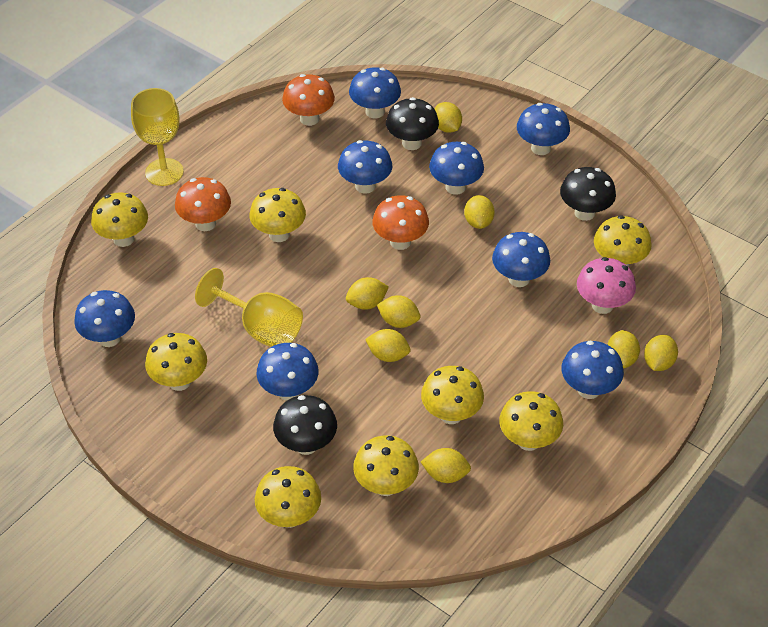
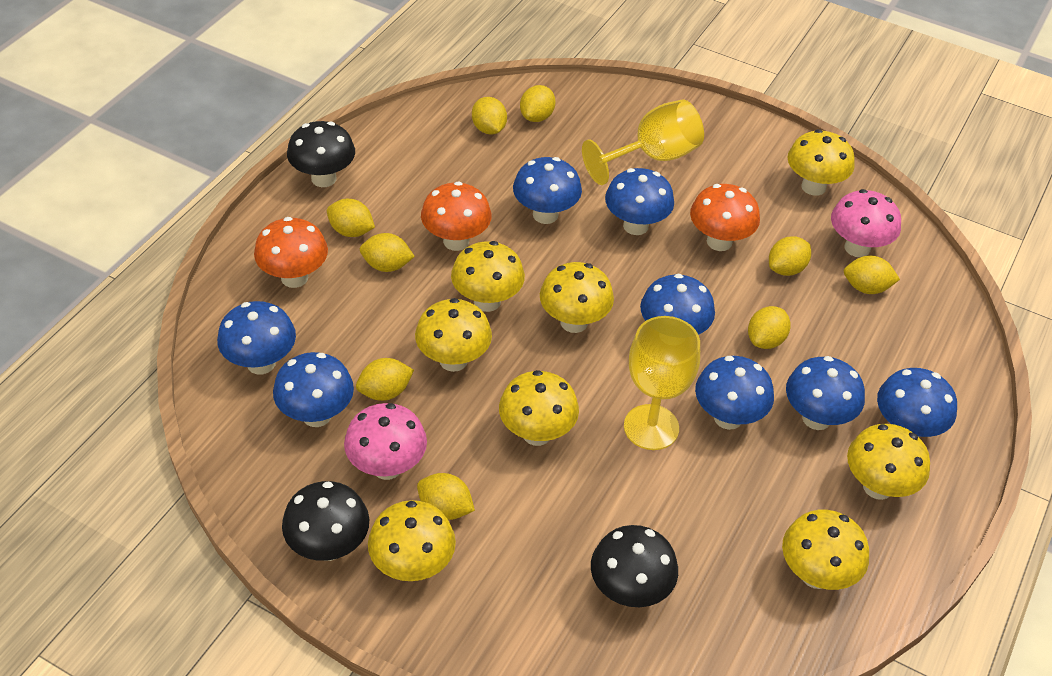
pink mushroom: 1 -> 2
yellow lemon: 8 -> 9

